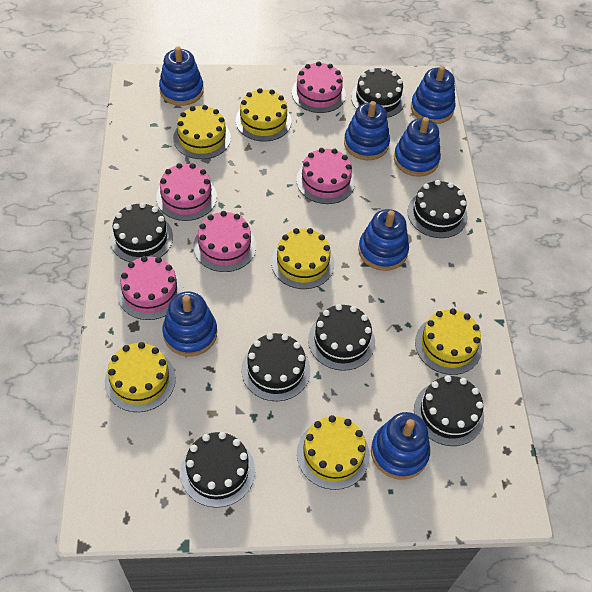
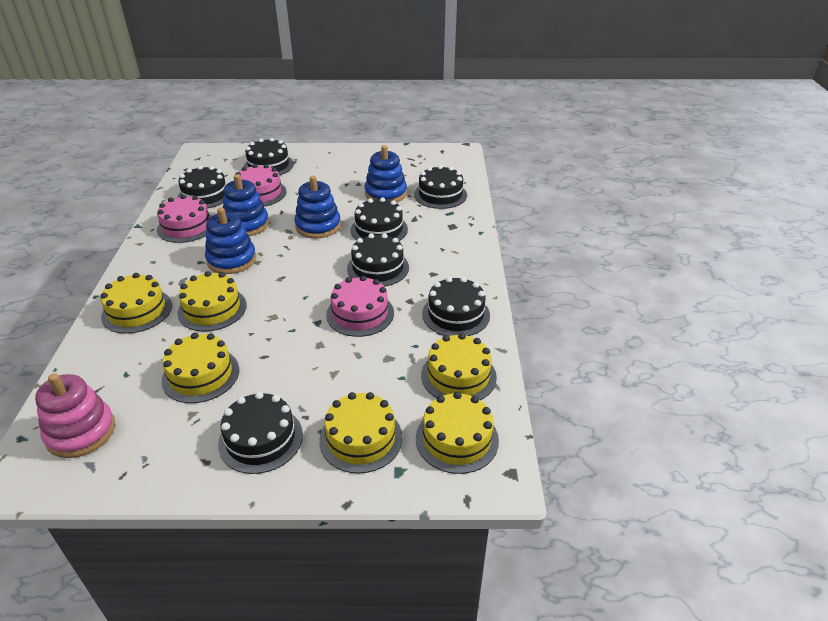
blue stacking toy: 7 -> 4
pink cake: 5 -> 3
pink stacking toy: 0 -> 1

